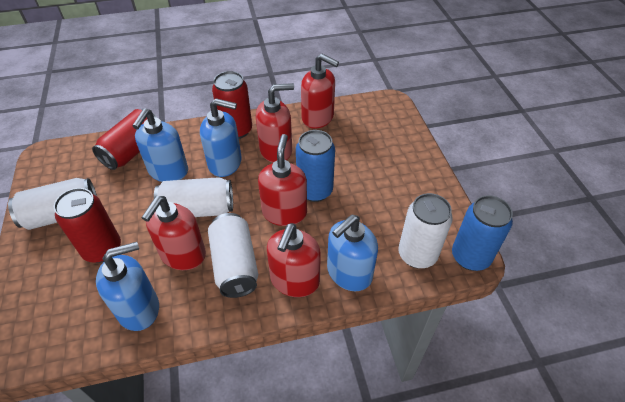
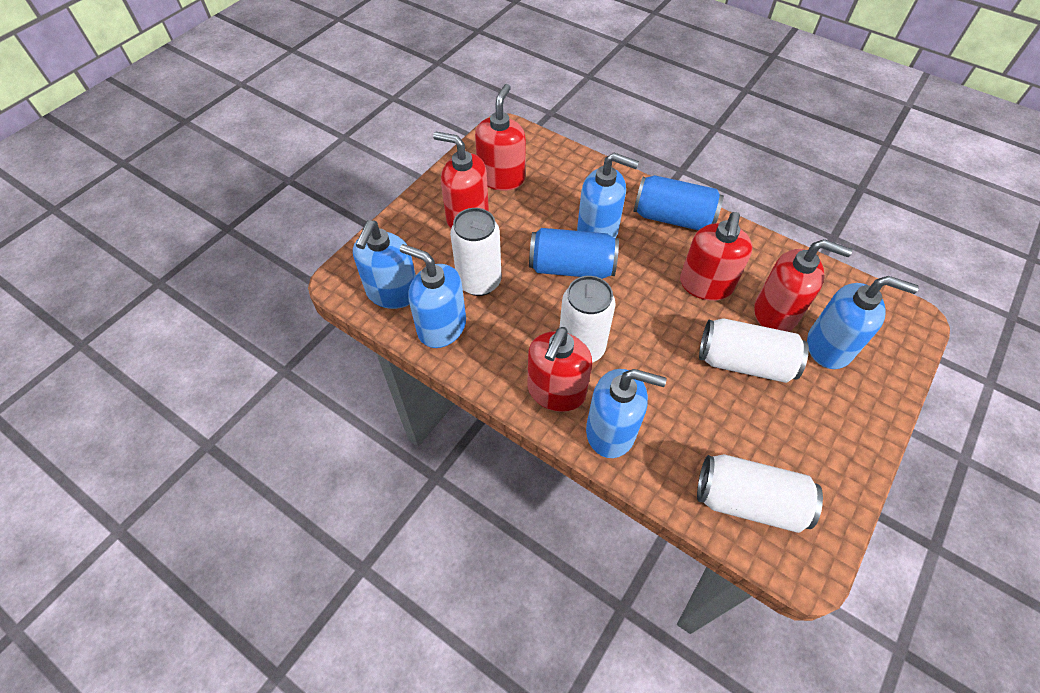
blue soap dispenser: 4 -> 5
red can: 3 -> 0

